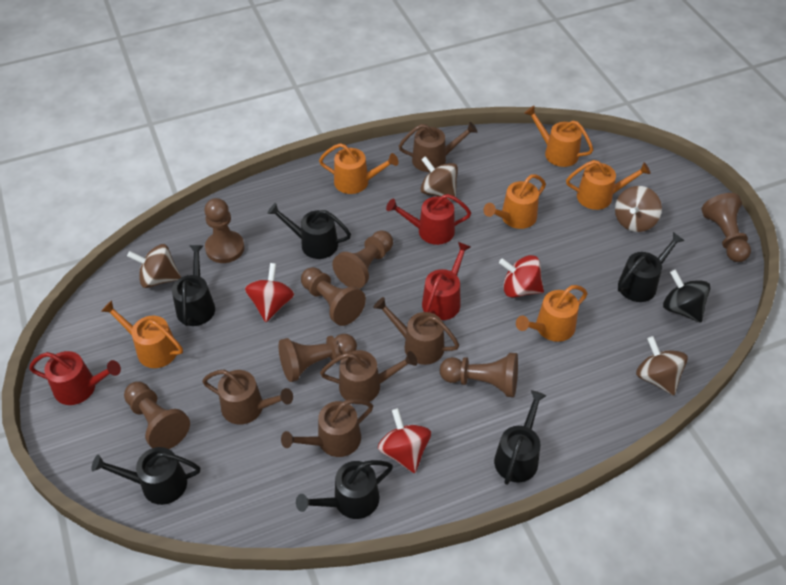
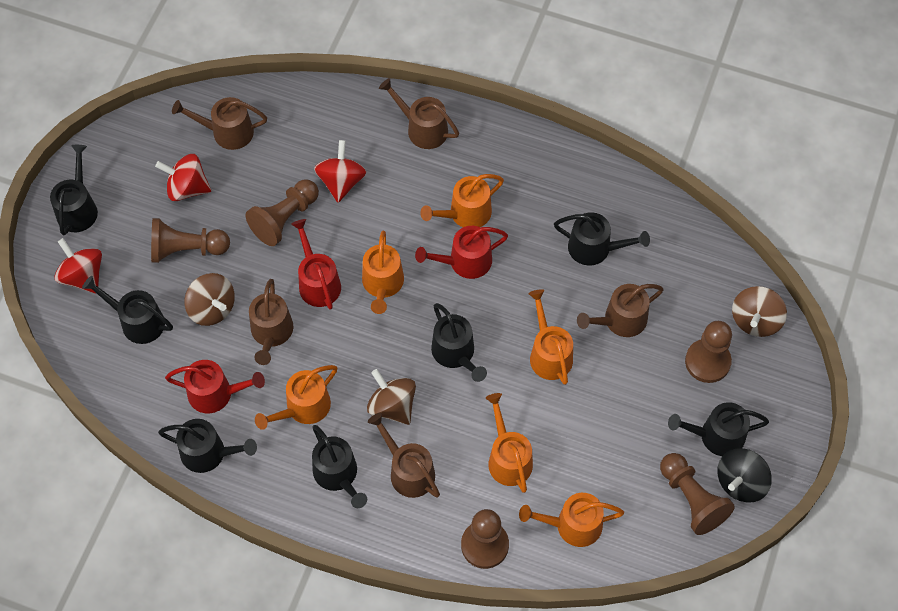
black watering can: 6 -> 7
brown pawn: 7 -> 5
brown spinning top: 4 -> 3

